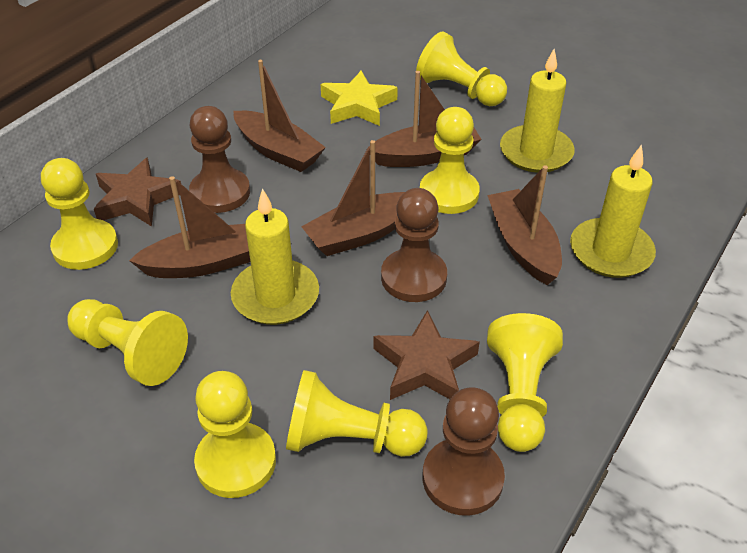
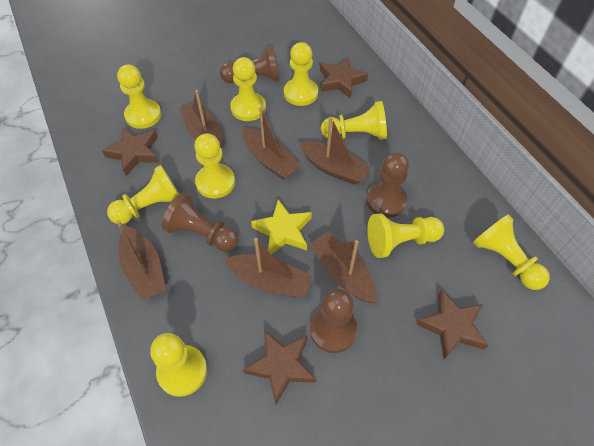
brown boat: 5 -> 6
brown pawn: 3 -> 4
brown star: 2 -> 4
yellow candle: 3 -> 0
yellow pawn: 7 -> 9

